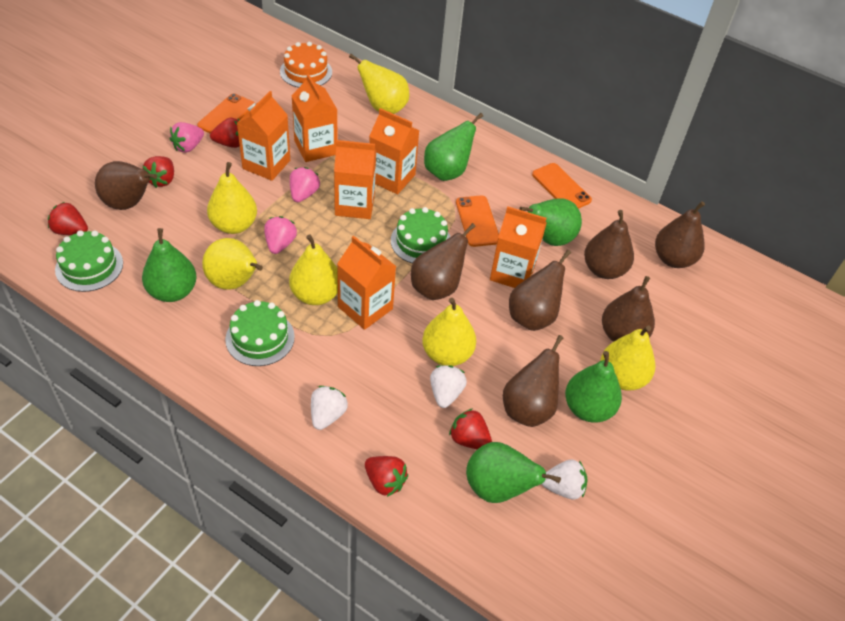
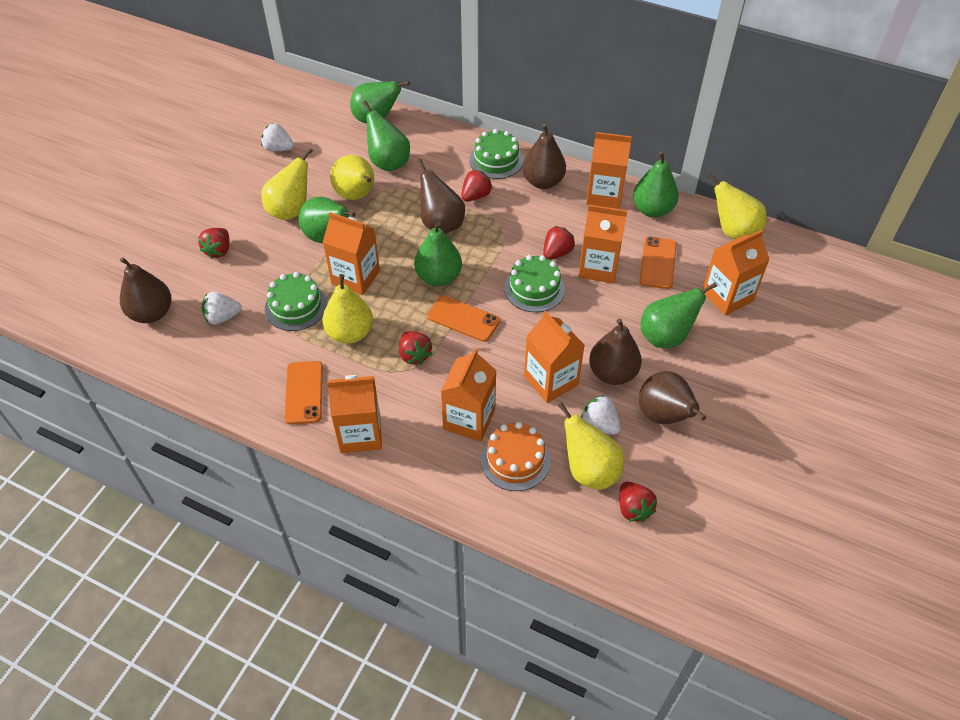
brown pear: 7 -> 5
green pear: 5 -> 6
orange carton: 6 -> 7
pink strawberry: 3 -> 0
yellow pear: 6 -> 5

